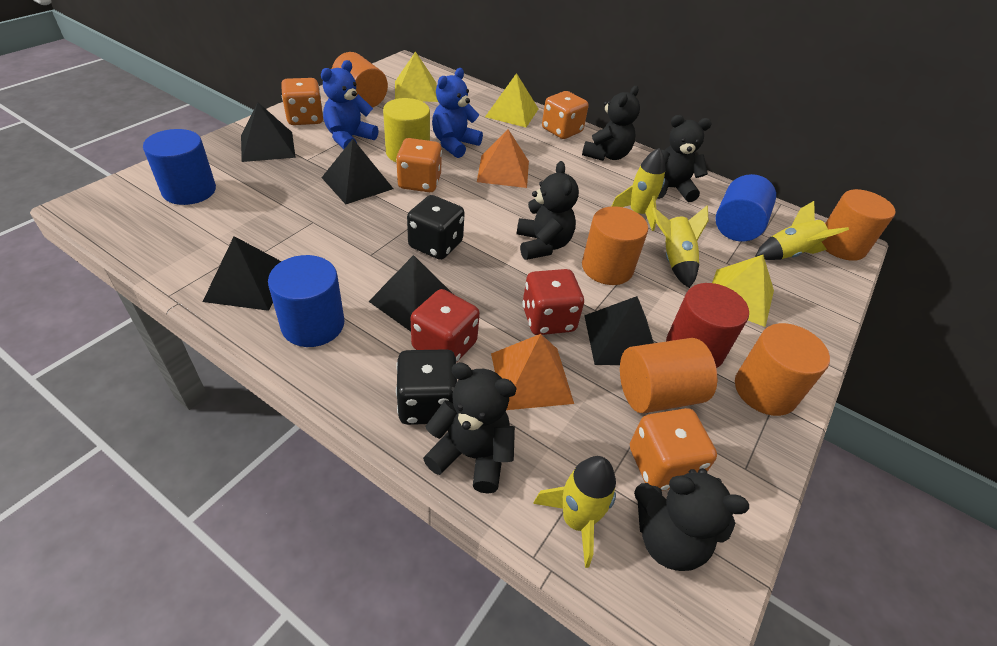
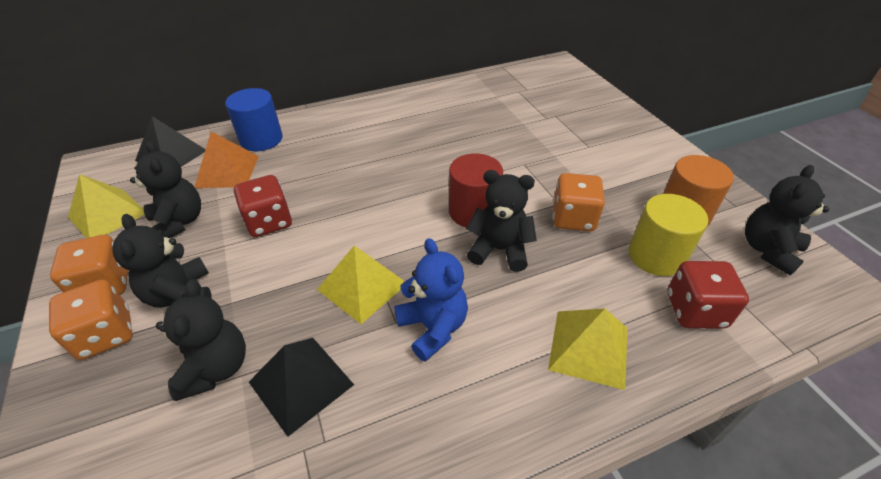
black dice: 2 -> 0
black pyramid: 5 -> 2
blue cylinder: 3 -> 1
blue teddy bear: 2 -> 1
orange cylinder: 5 -> 1
orange dice: 4 -> 3
orange pyramid: 2 -> 1
yellow rocket: 4 -> 0

